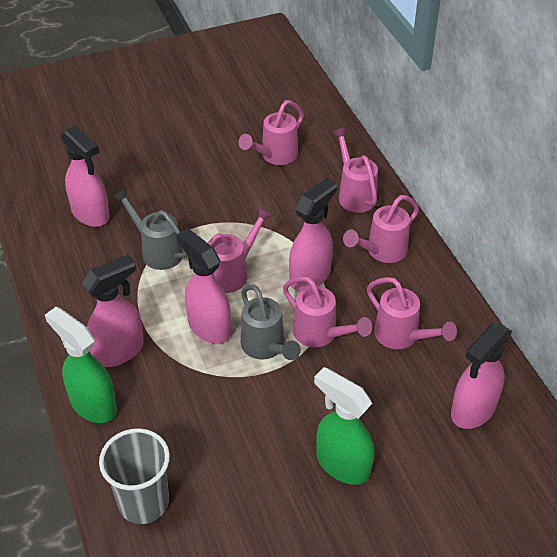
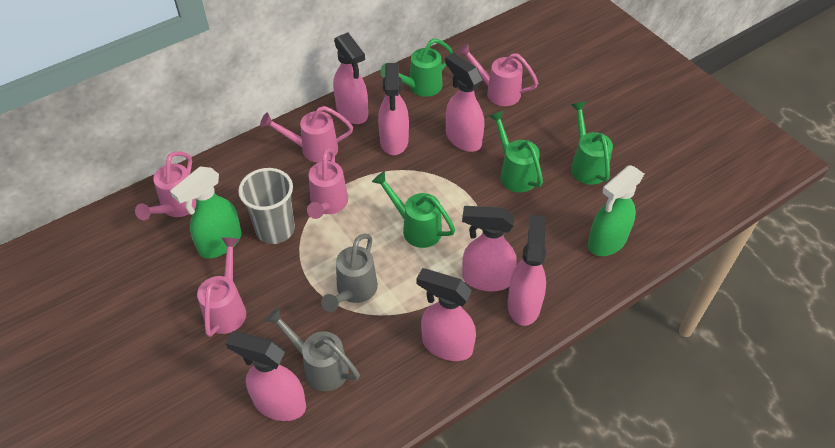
green watering can: 0 -> 4
pink spray bottle: 5 -> 7
pink watering can: 6 -> 5

